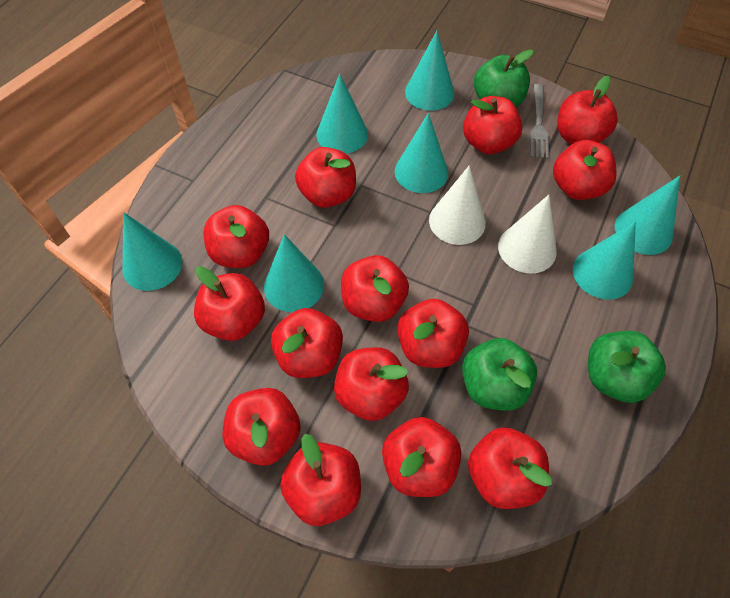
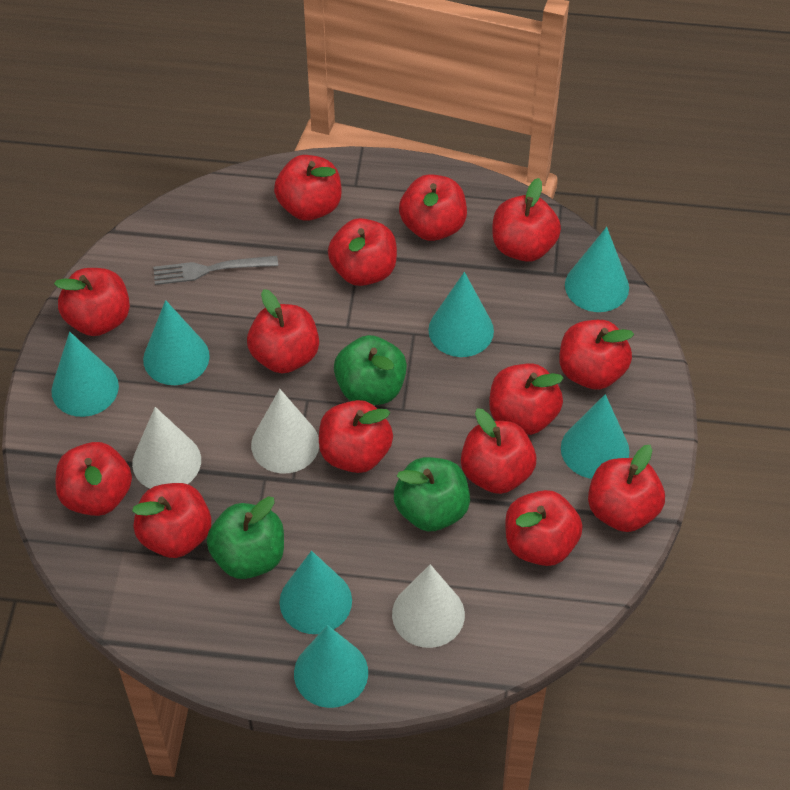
white cone: 2 -> 3

